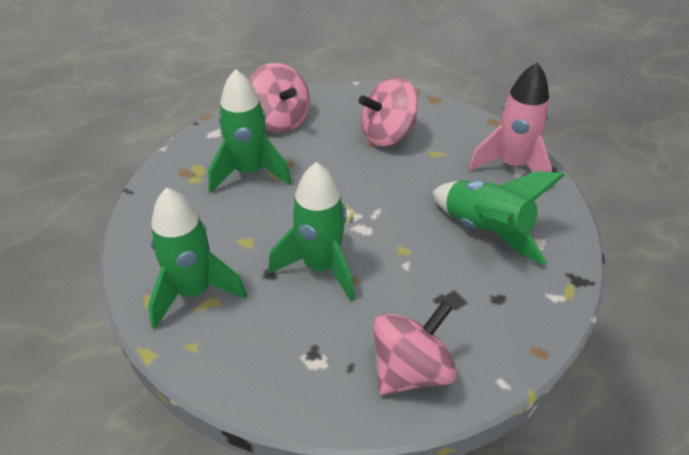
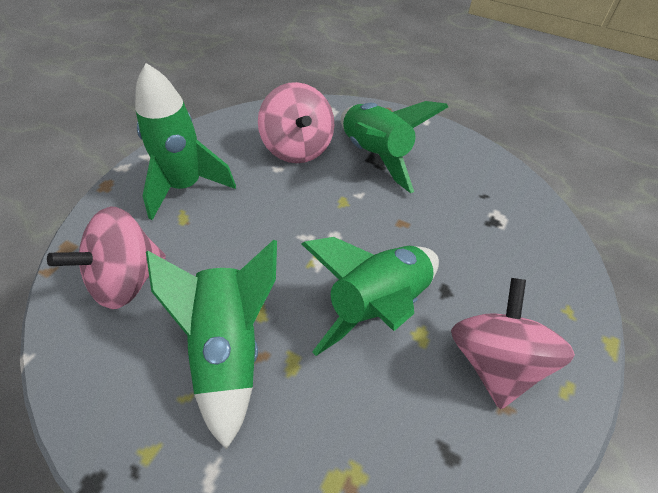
pink rocket: 1 -> 0

